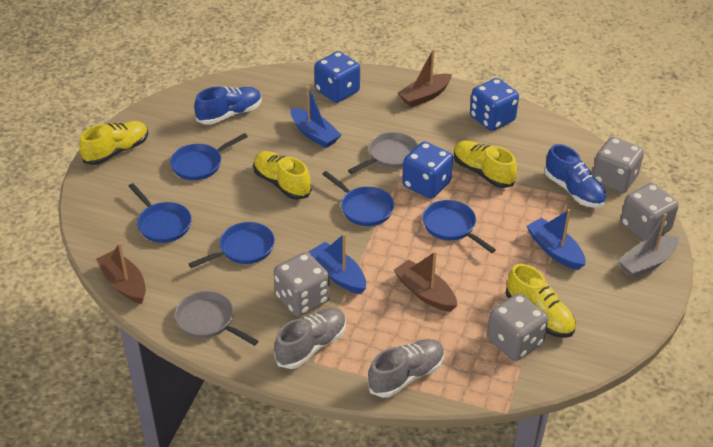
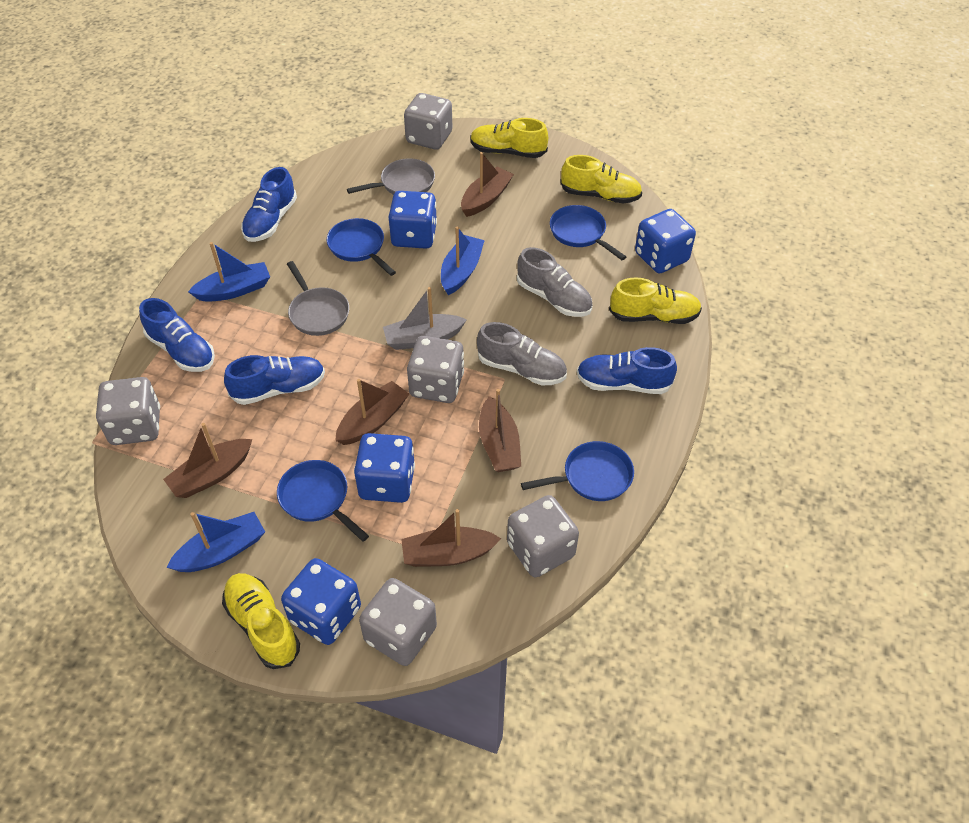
blue dice: 3 -> 4
blue pan: 5 -> 4
blue shoe: 2 -> 4
brown boat: 3 -> 5
grey dice: 4 -> 5

